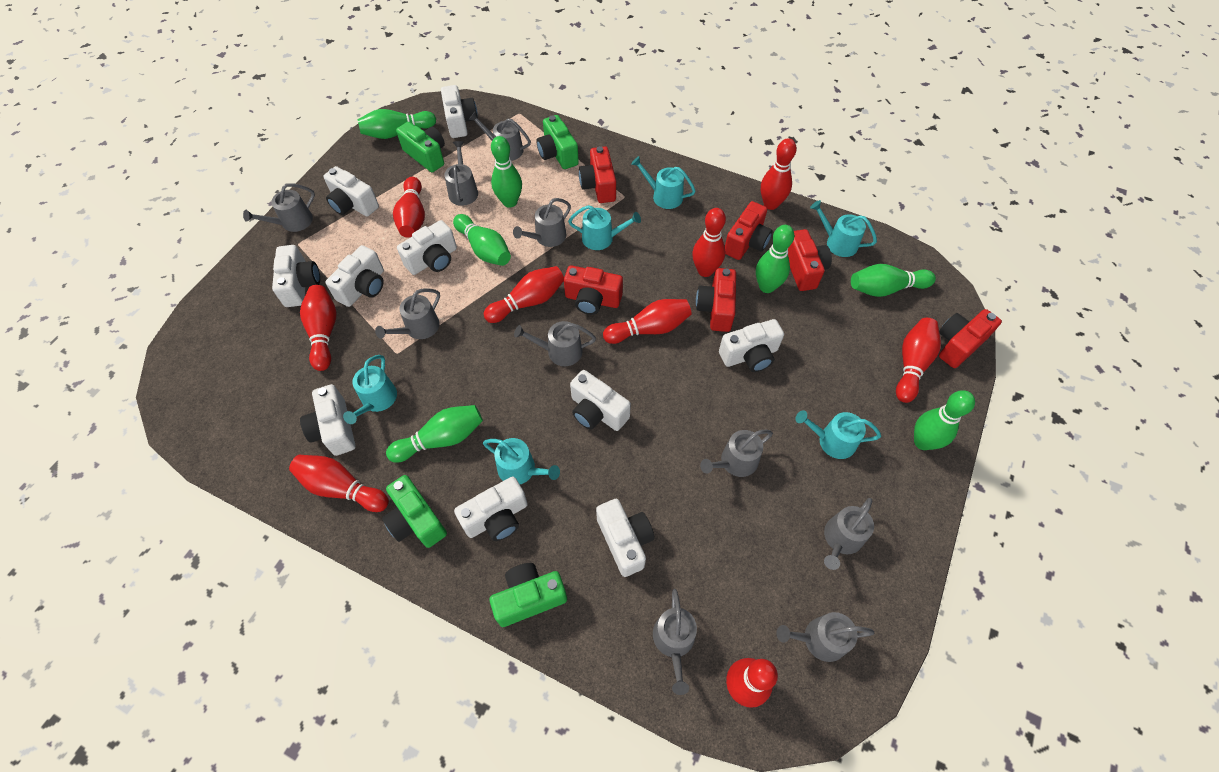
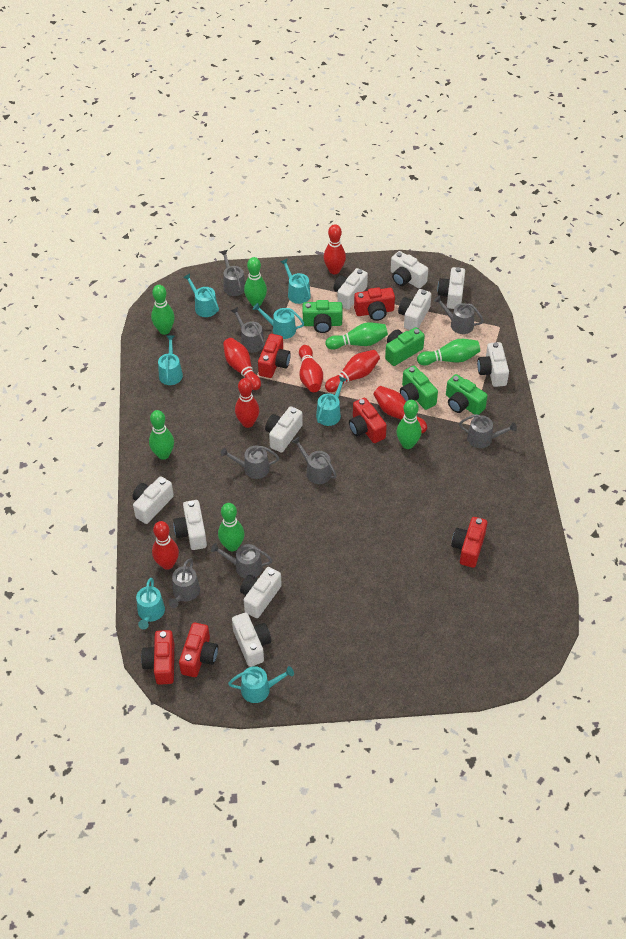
grey watering can: 10 -> 8
red bowling pin: 9 -> 7
turquoise watering can: 6 -> 7

